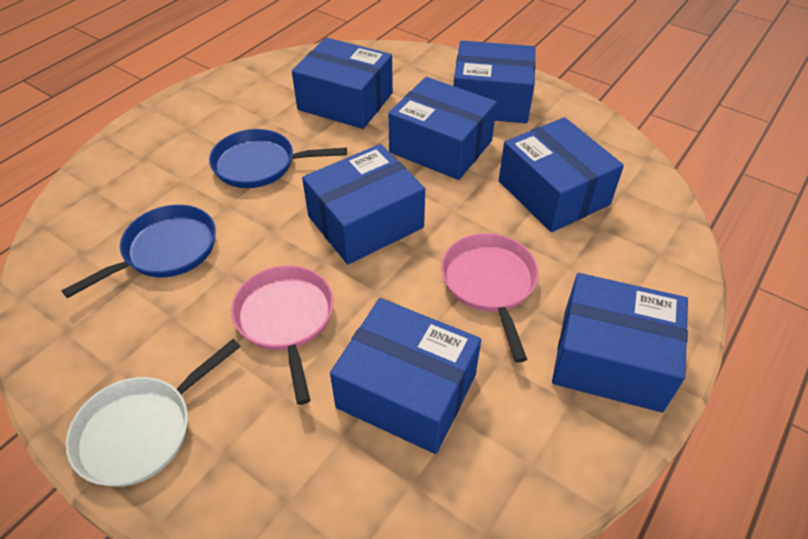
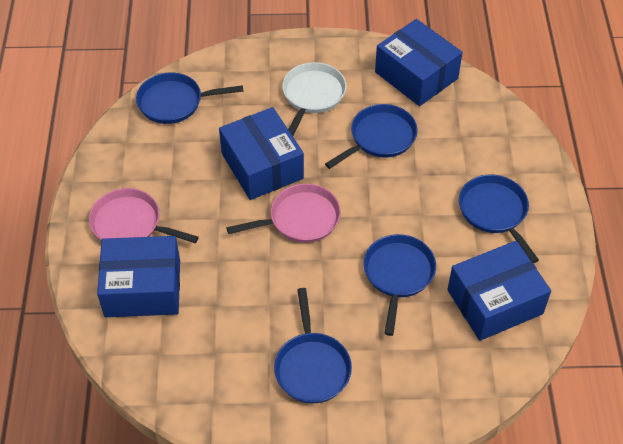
blue box: 7 -> 4
blue pan: 2 -> 5

